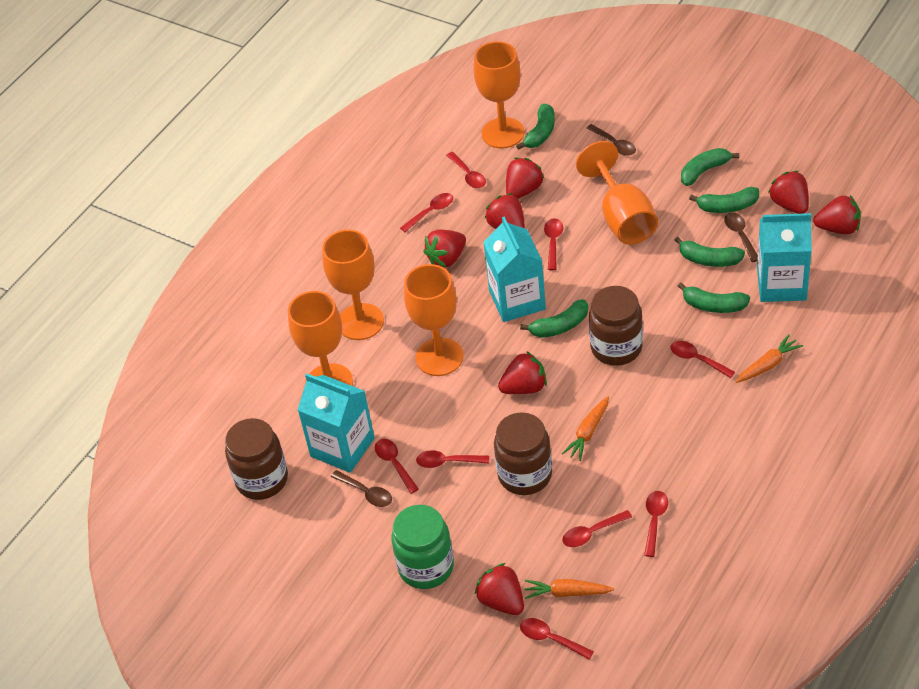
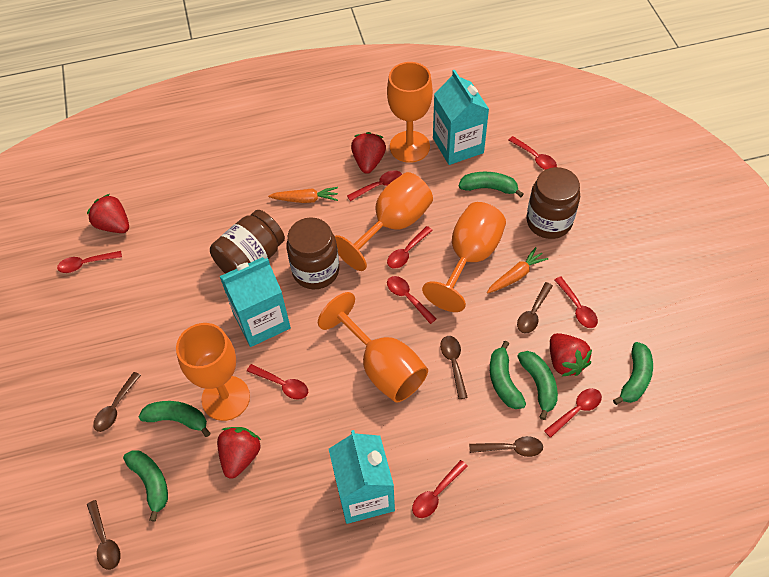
brown spoon: 3 -> 5
green jar: 1 -> 0
orange carrot: 3 -> 2
red strawberry: 7 -> 4

